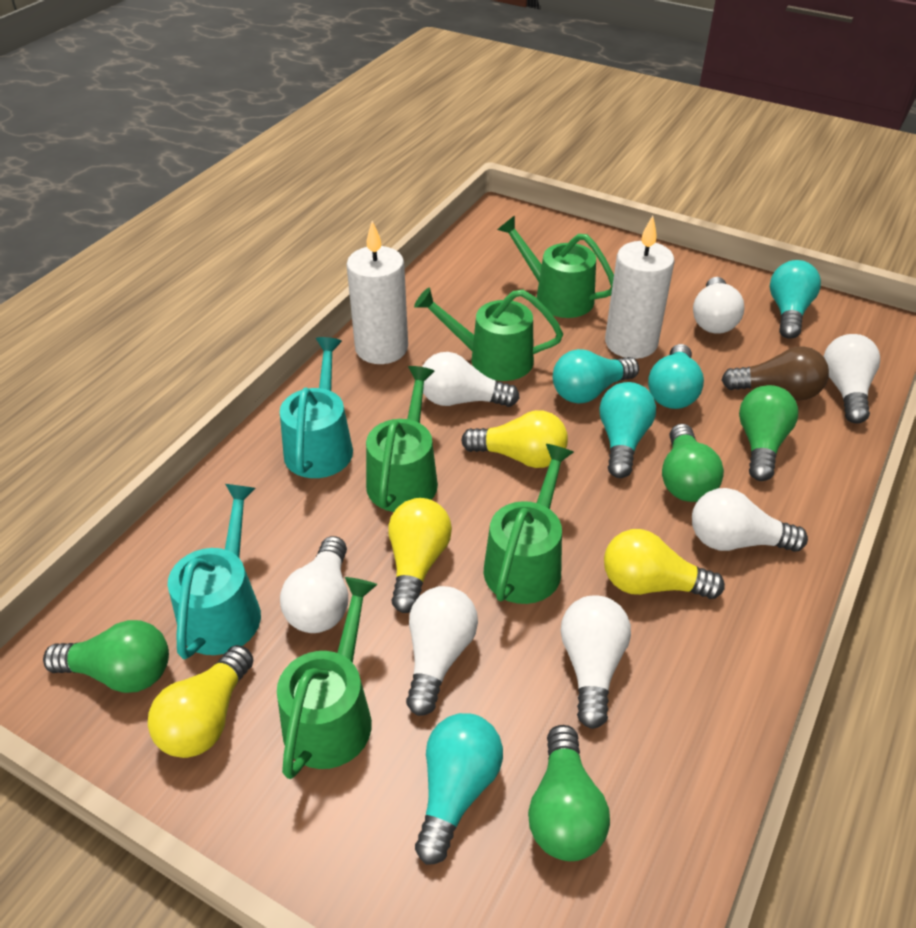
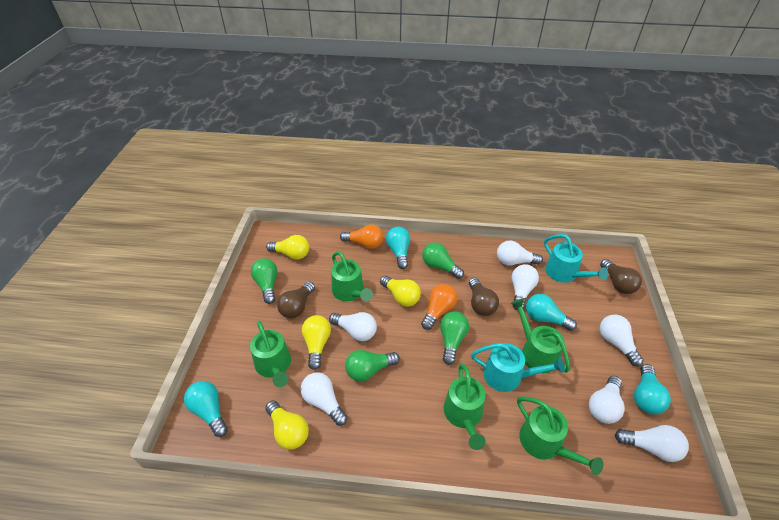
brown light bulb: 1 -> 3
orange light bulb: 0 -> 2
turquoise light bulb: 5 -> 4
white candle: 2 -> 0

